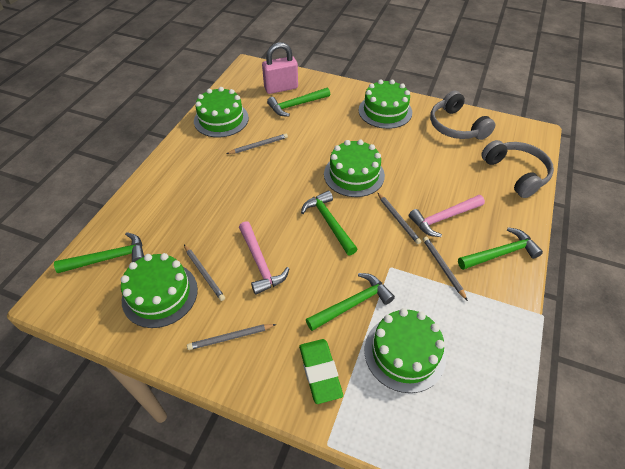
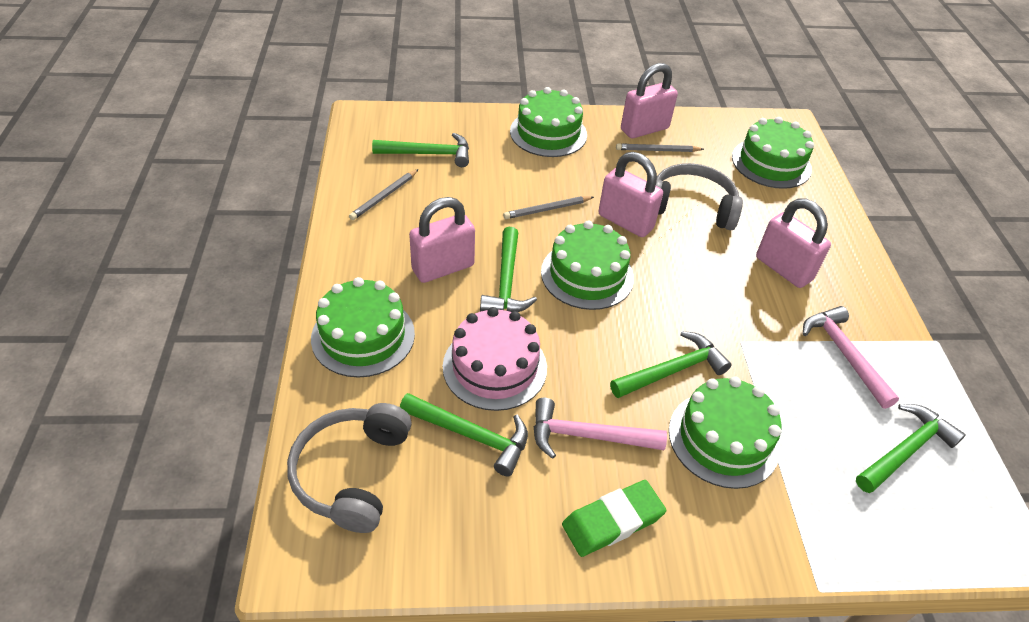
grey pencil: 5 -> 3
pink cake: 0 -> 1
pink padlock: 1 -> 4

